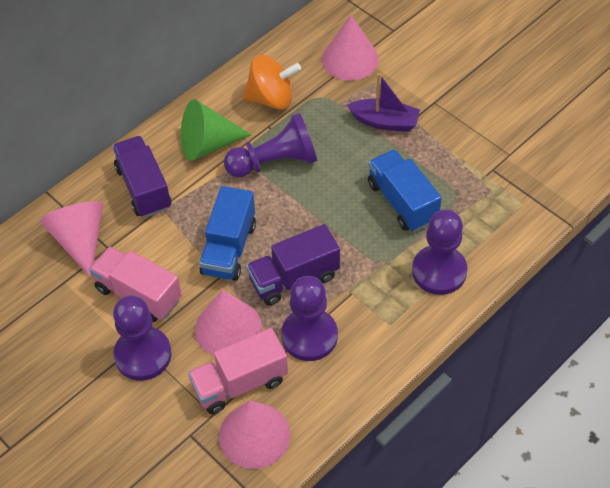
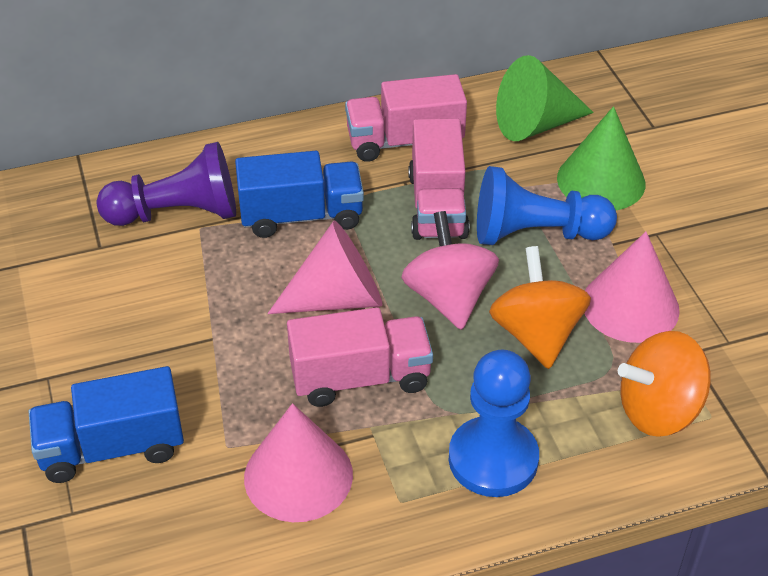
blue pawn: 0 -> 2
green cone: 1 -> 2
orange spinning top: 1 -> 2
pink cone: 4 -> 3
pink spinning top: 0 -> 1
pink truck: 2 -> 3
purple boat: 1 -> 0
purple pawn: 4 -> 1
purple truck: 2 -> 0

